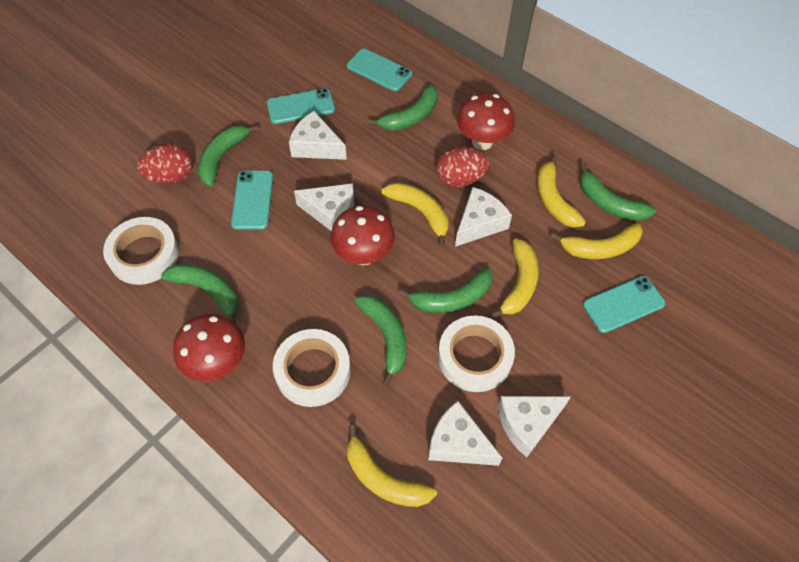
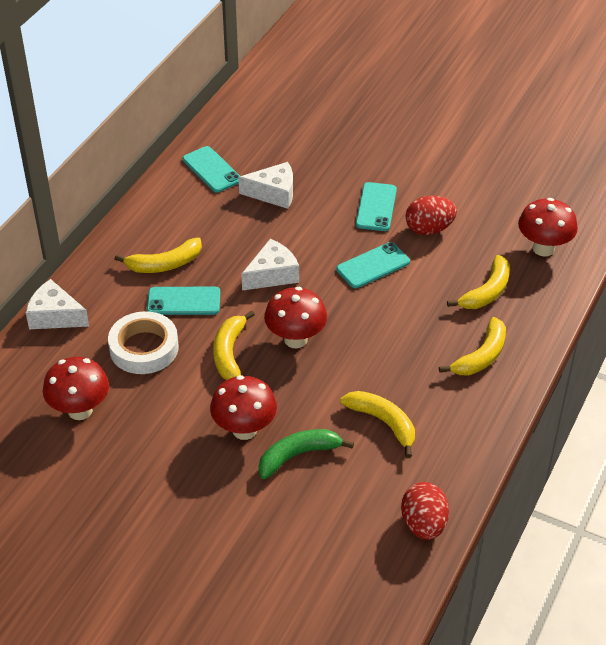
green banana: 6 -> 1
red mushroom: 3 -> 4
white cheese: 5 -> 3
white tape: 3 -> 1

